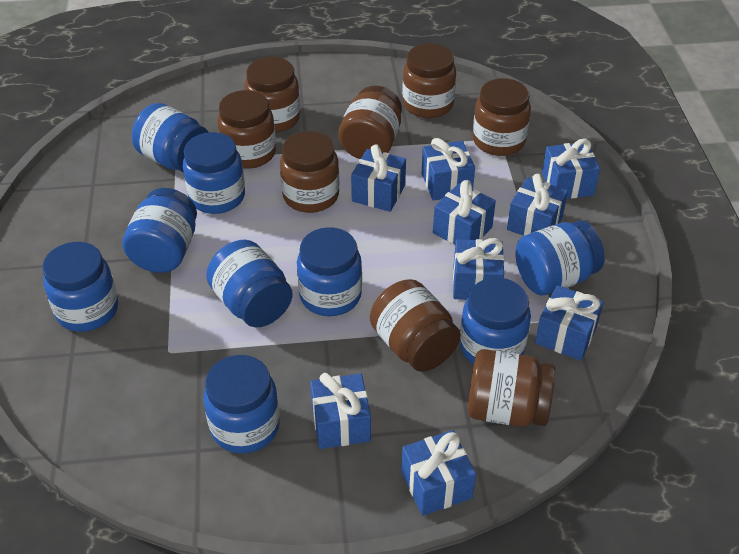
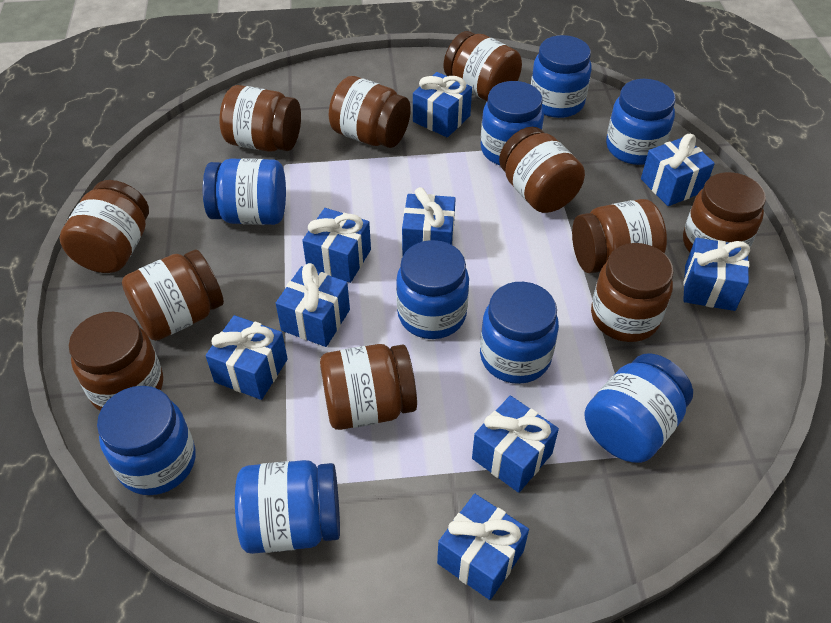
brown jar: 8 -> 11

